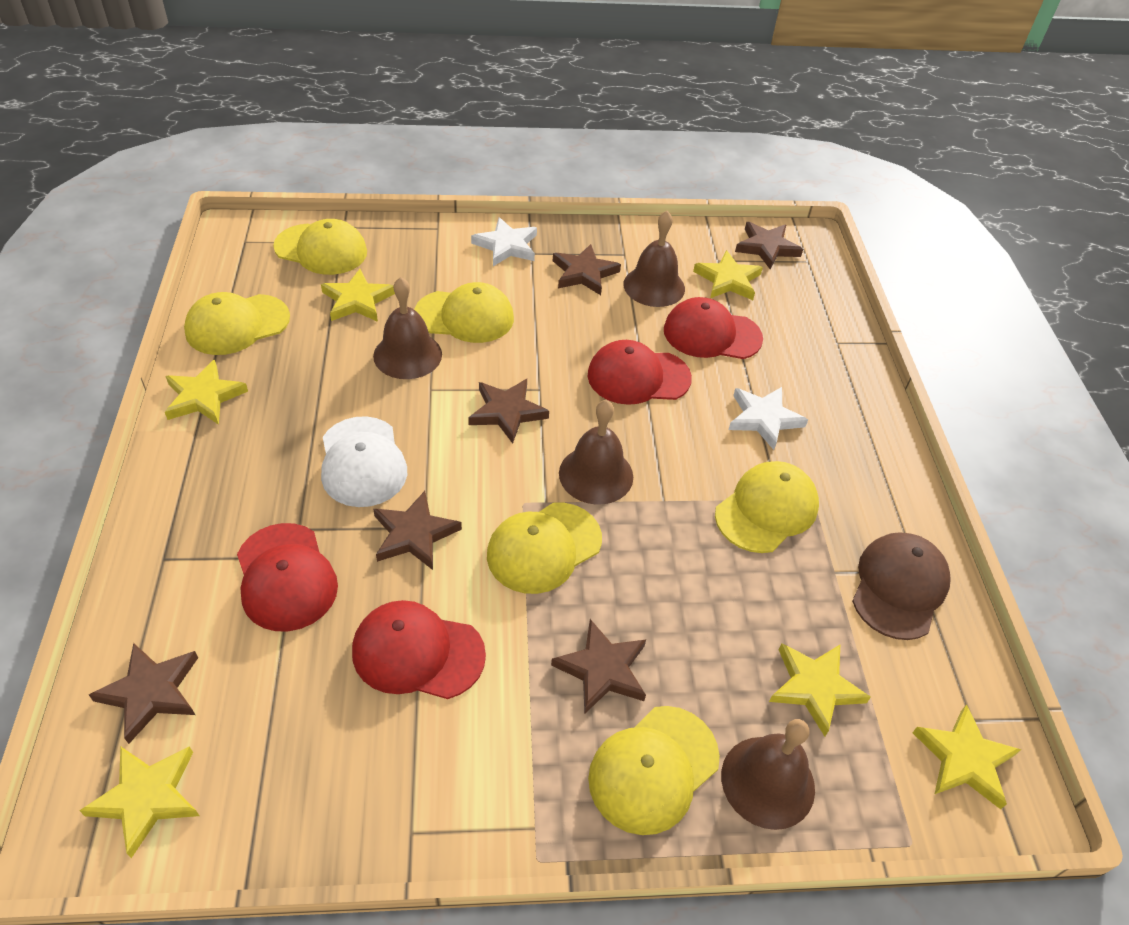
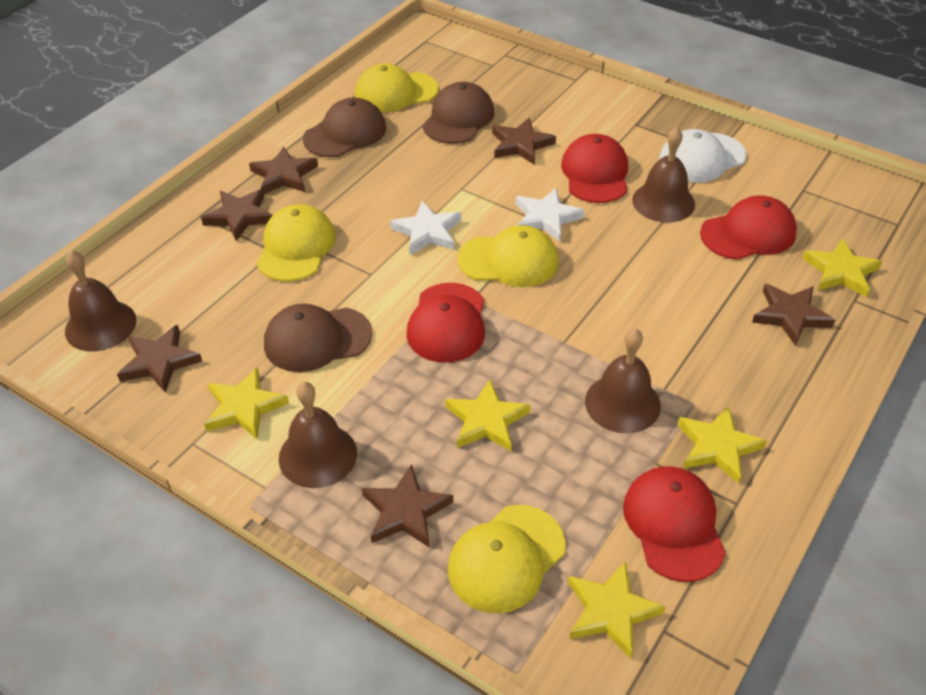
brown cap: 1 -> 3
yellow cap: 6 -> 4
yellow star: 6 -> 5

